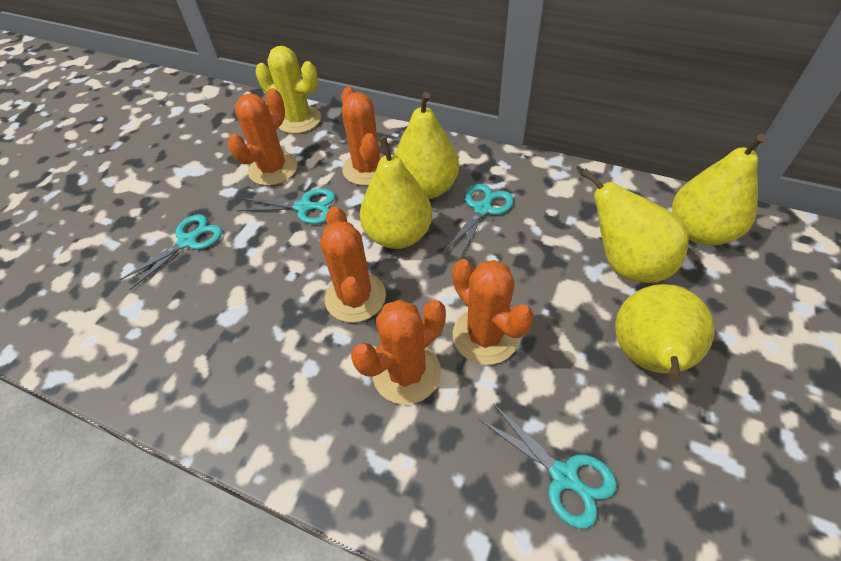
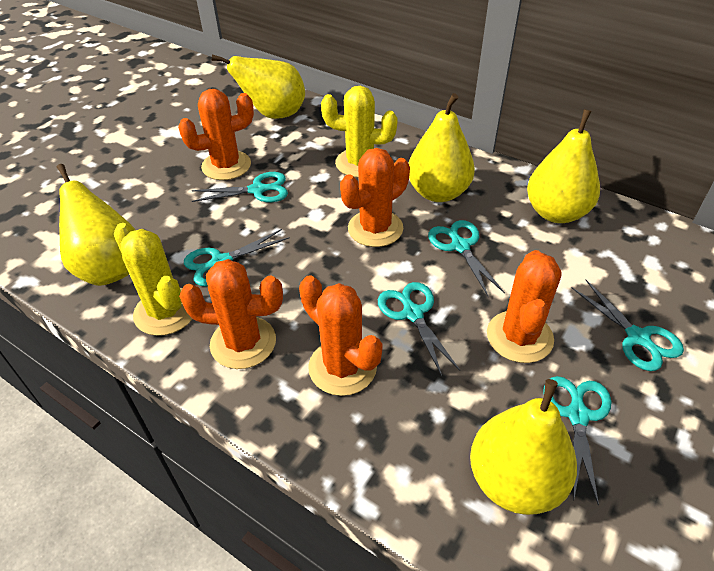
turquoise scissors: 4 -> 6
yellow cactus: 1 -> 2

